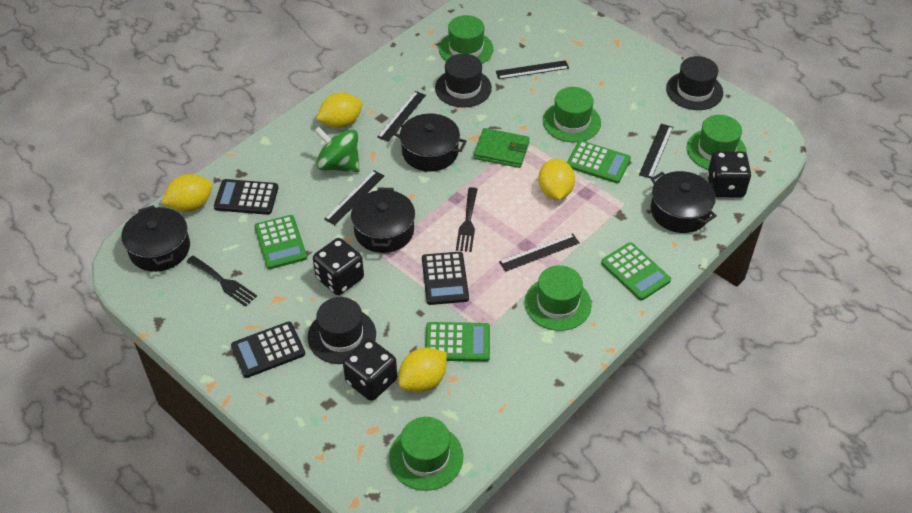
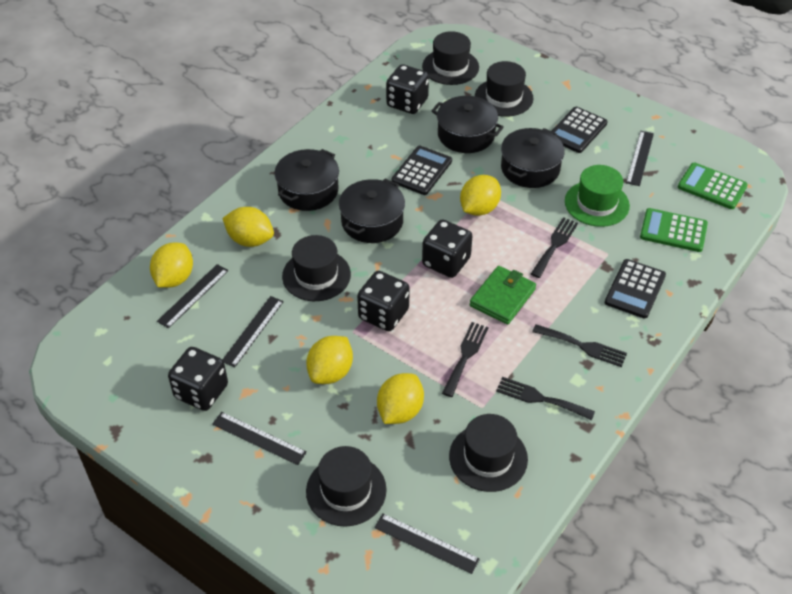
black dice: 3 -> 4
black fork: 2 -> 4
black hat: 3 -> 5
green calculator: 4 -> 2
green hat: 5 -> 1
green spinning top: 1 -> 0
yellow lemon: 4 -> 5

